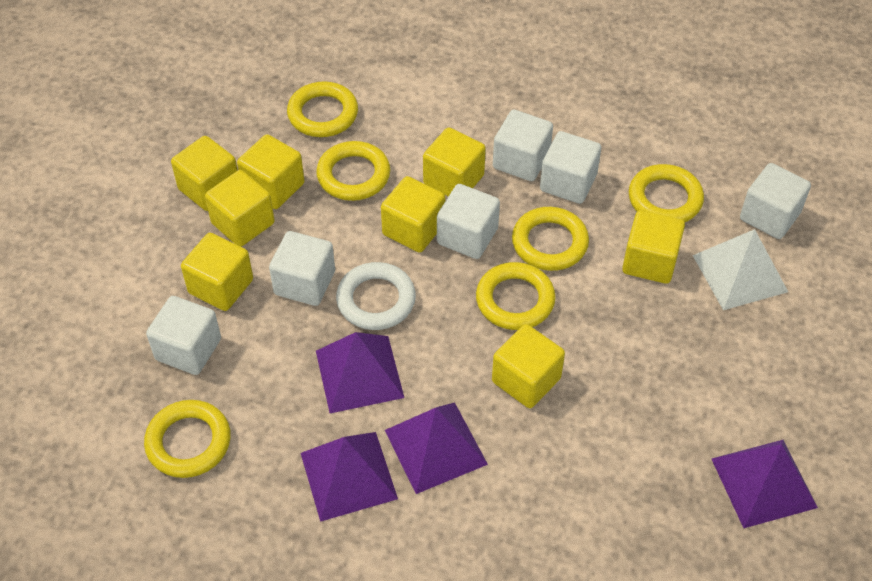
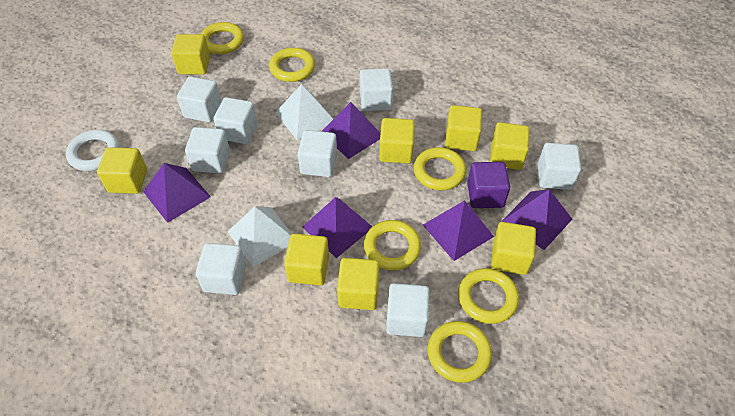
purple cube: 0 -> 1
purple pyramid: 4 -> 5
white cube: 6 -> 8
white pyramid: 1 -> 2

